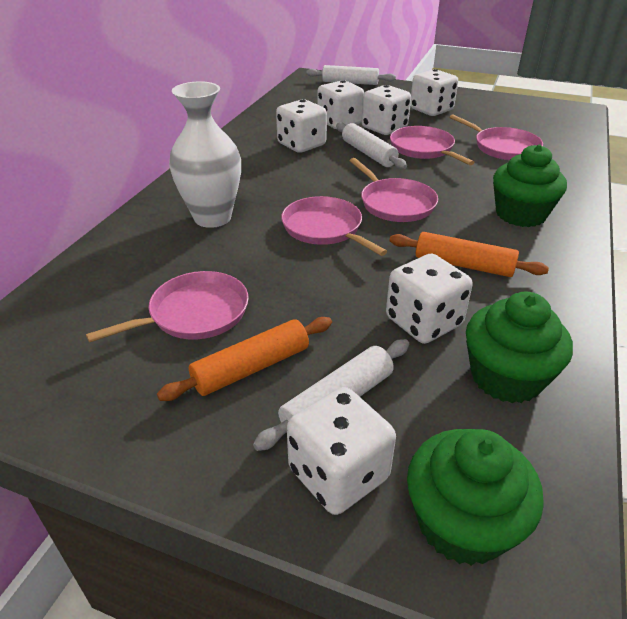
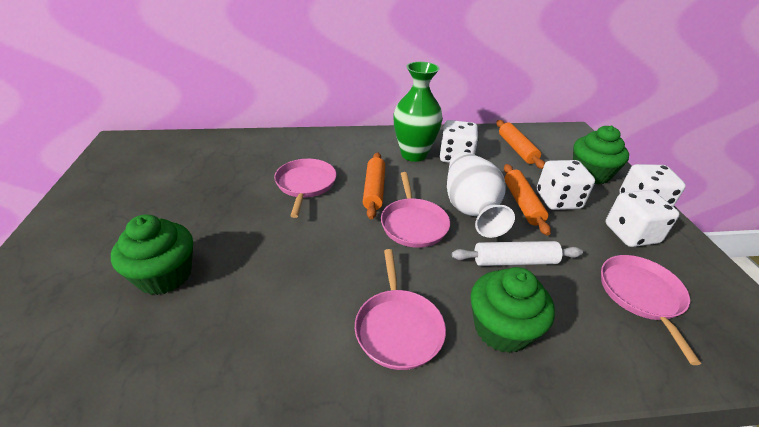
green vase: 0 -> 1
orange rolling pin: 2 -> 3
pink pan: 5 -> 4
white dice: 6 -> 4
white rolling pin: 3 -> 1

